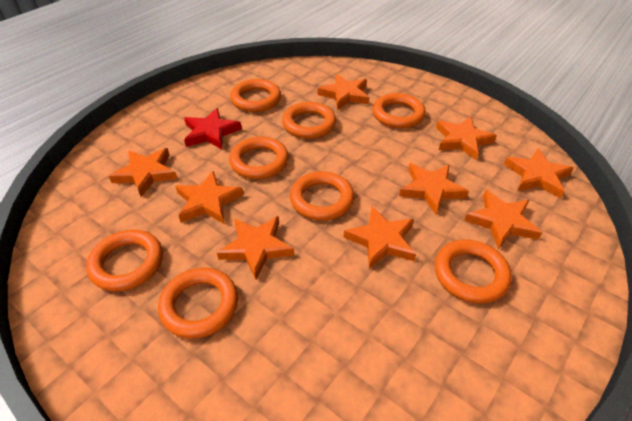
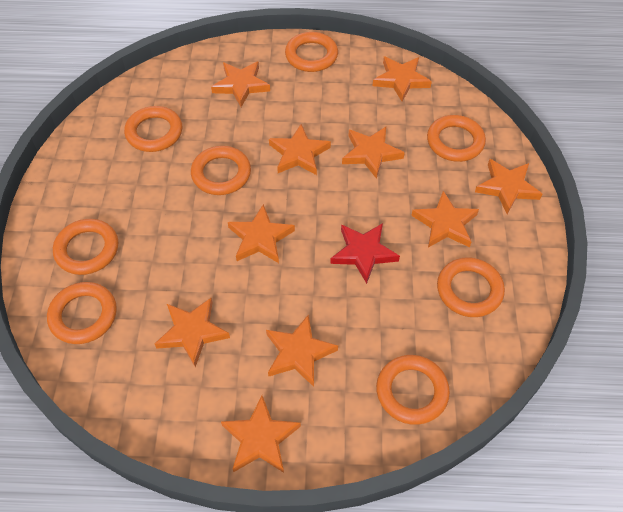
orange star: 9 -> 10

